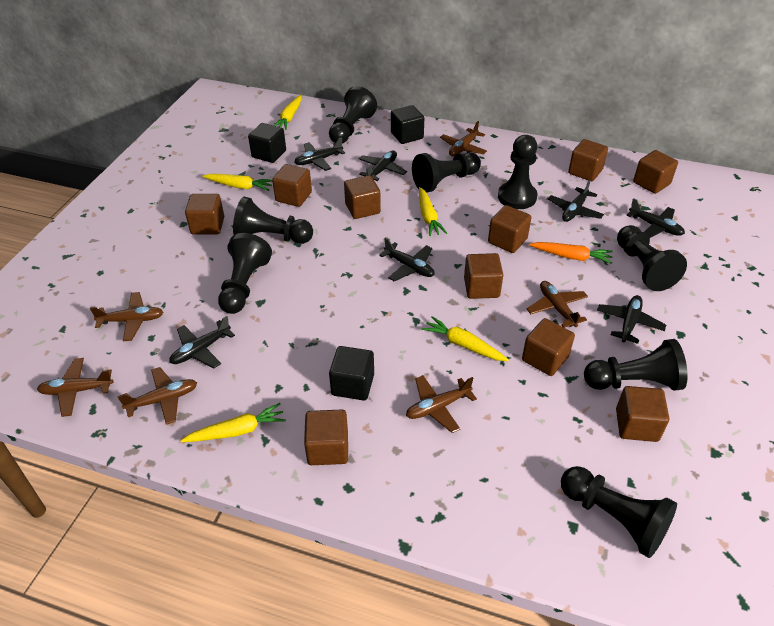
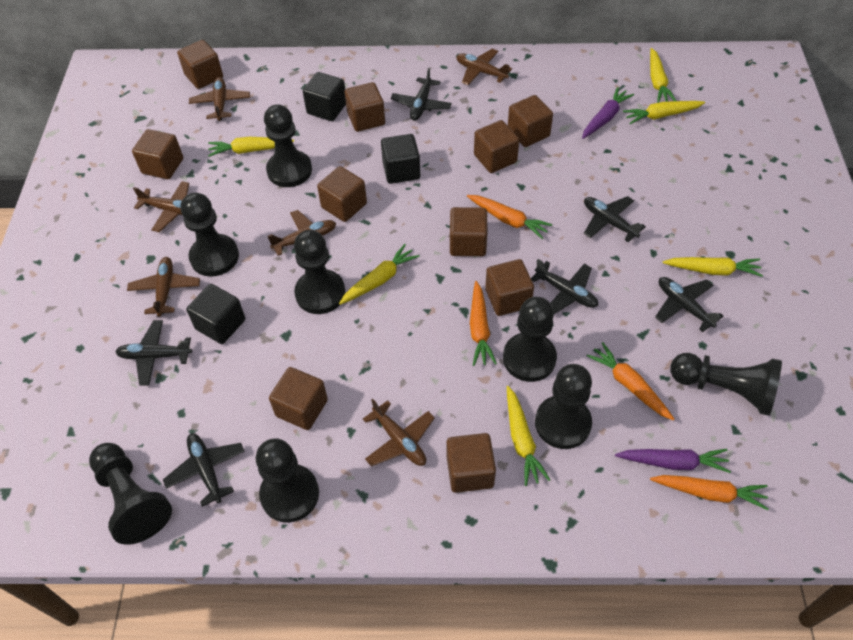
black plane: 7 -> 6
orange carrot: 1 -> 4
purple carrot: 0 -> 2
yellow carrot: 5 -> 6

